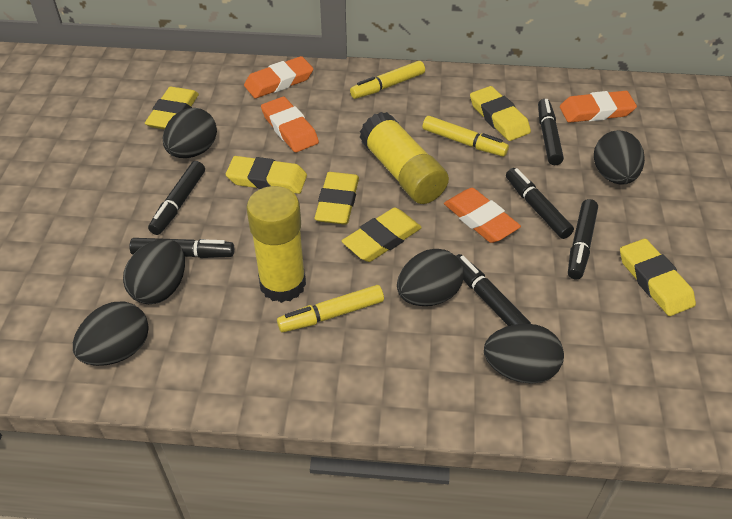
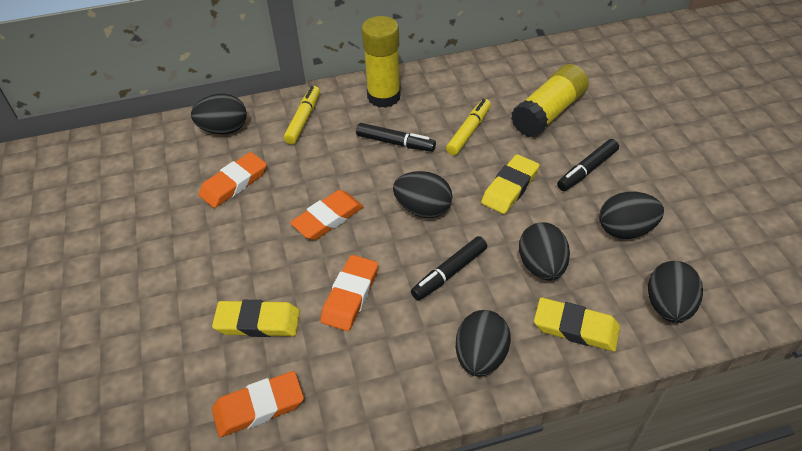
black marker: 6 -> 3
yellow eraser: 6 -> 3
yellow marker: 3 -> 2

